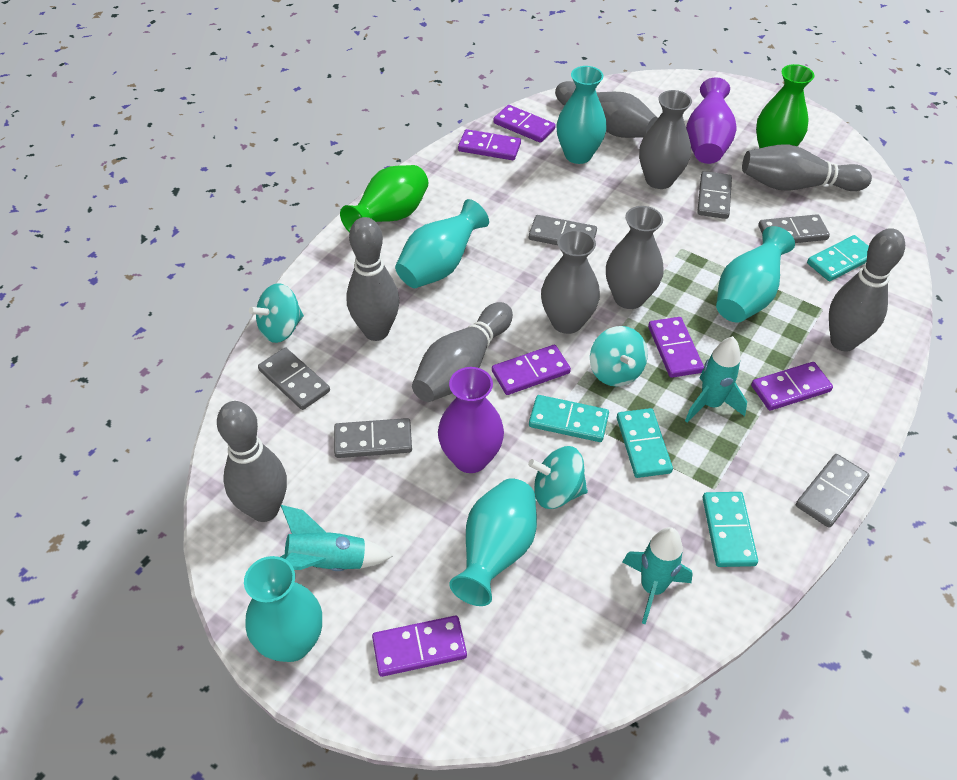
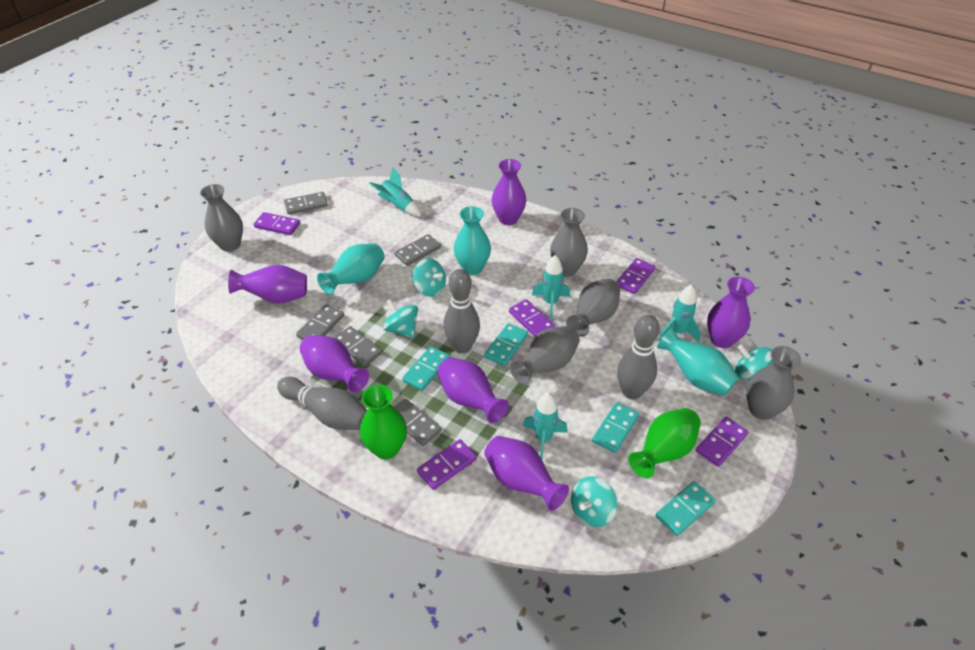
grey bowling pin: 6 -> 3
grey domino: 6 -> 5
grey vase: 3 -> 5
purple domino: 6 -> 5
purple vase: 2 -> 6
turquoise rocket: 3 -> 4
turquoise spinning top: 3 -> 4
turquoise vase: 5 -> 3

